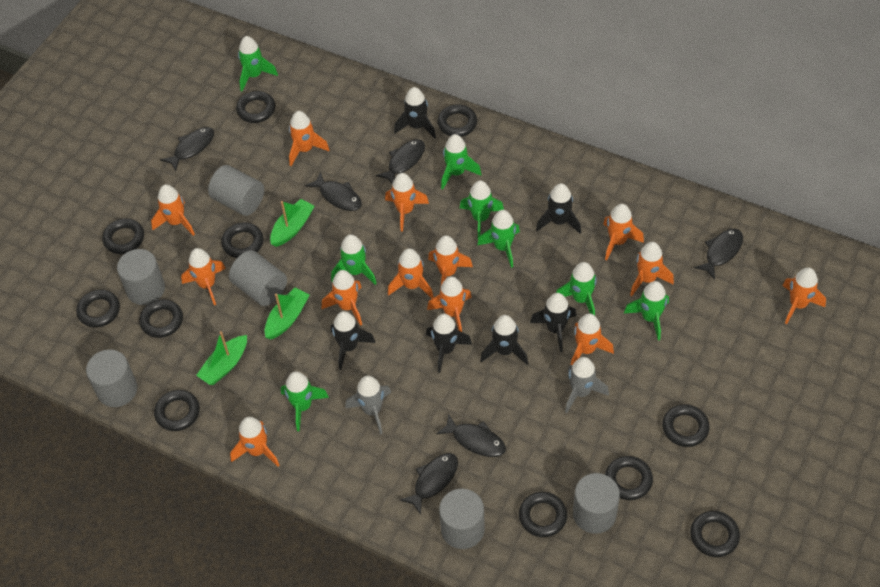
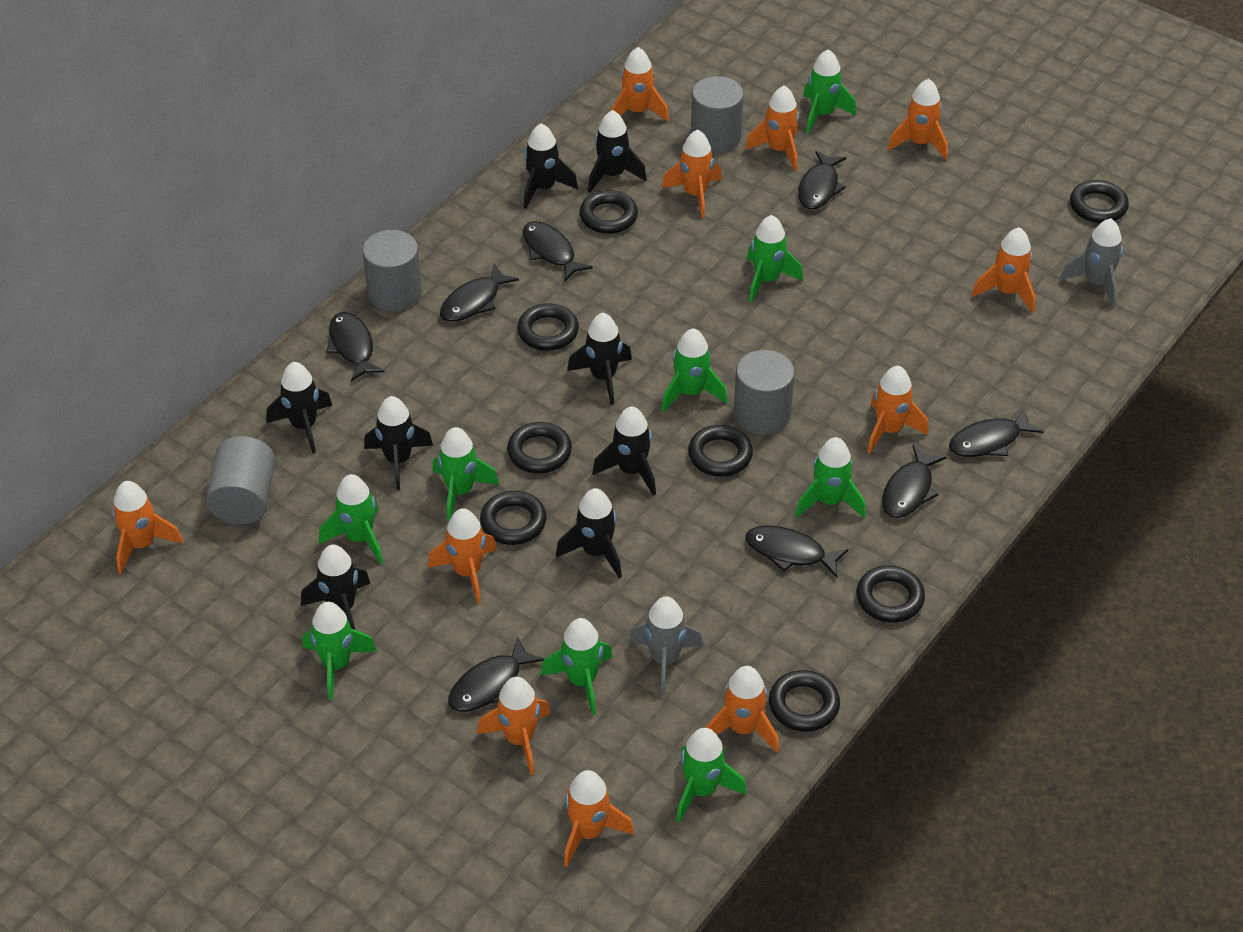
black fish: 6 -> 8
black ring: 11 -> 8
black rocket: 6 -> 8
green boat: 3 -> 0
green rocket: 8 -> 9
grey cylinder: 6 -> 4
orange rocket: 13 -> 11

